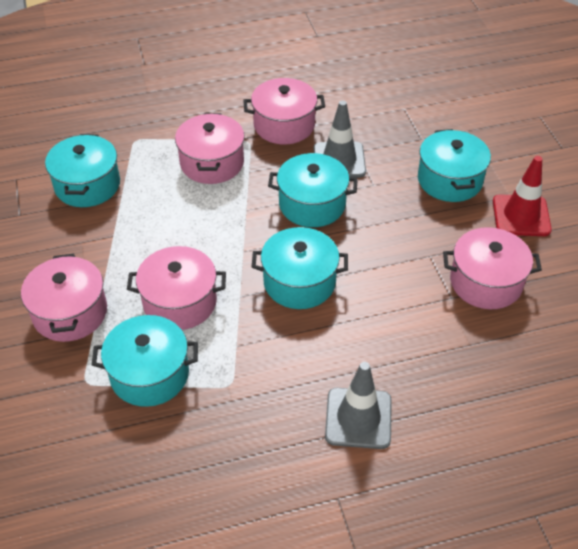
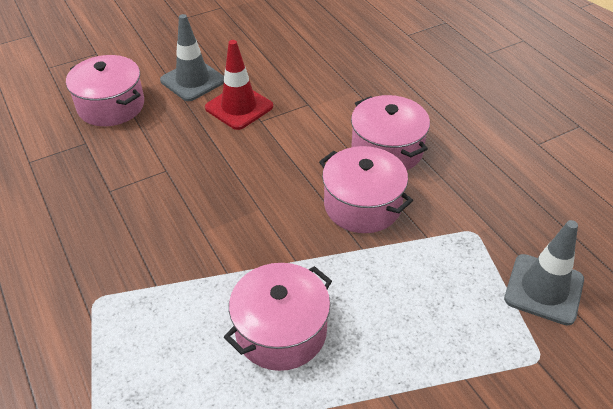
pink pot: 5 -> 4
turquoise pot: 5 -> 0

